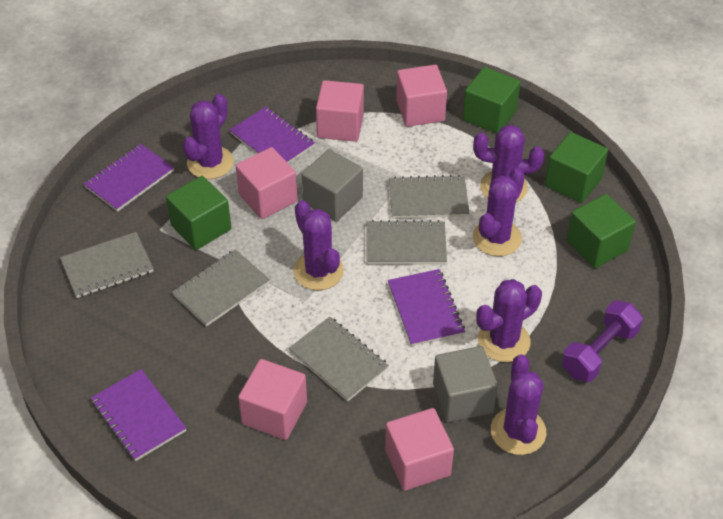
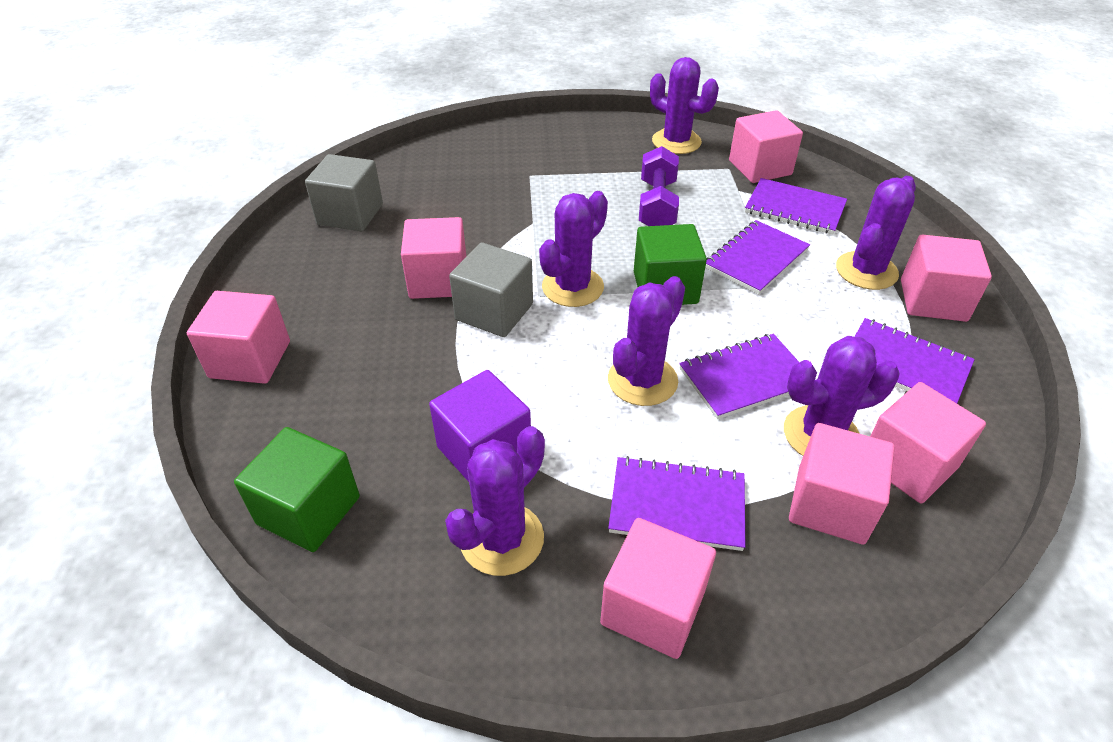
green cube: 4 -> 2
grey notebook: 5 -> 0
pink cube: 5 -> 7
purple cube: 0 -> 1
purple notebook: 4 -> 5

